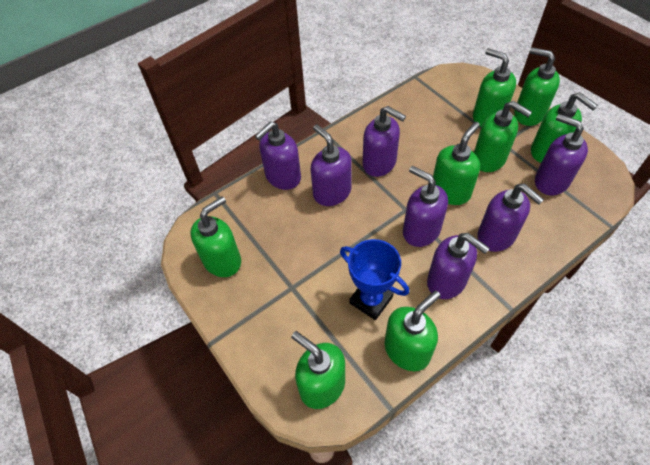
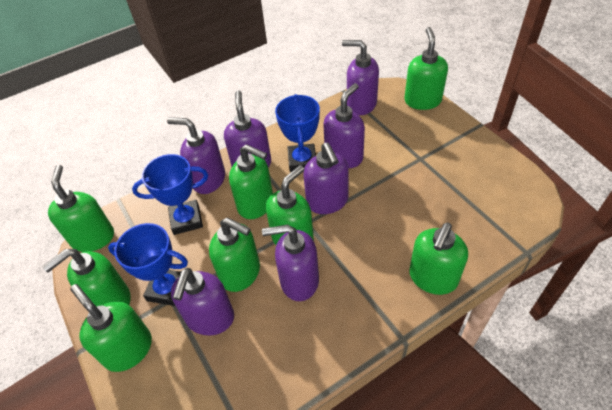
blue trophy: 1 -> 3

